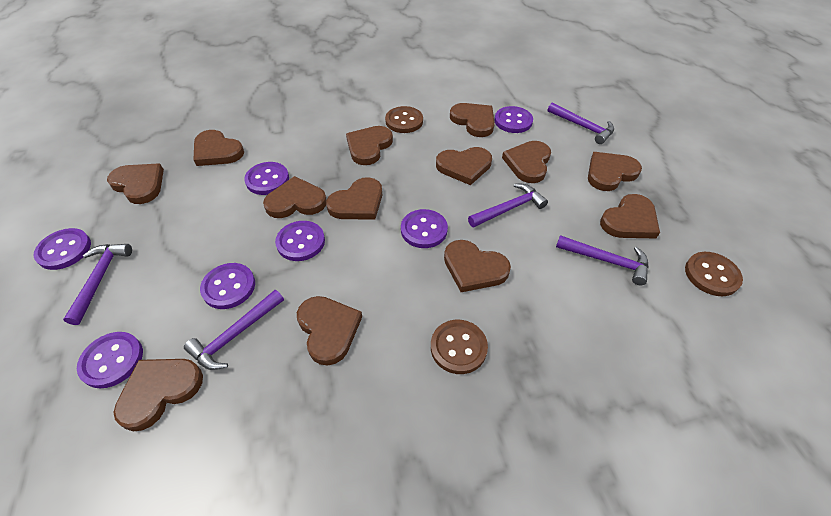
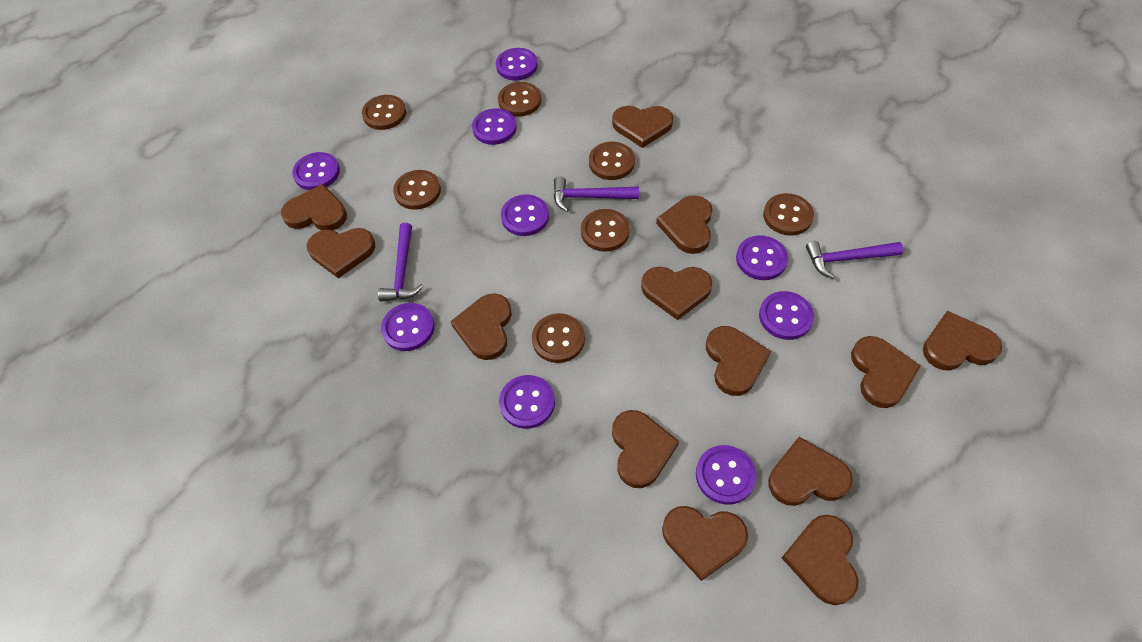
brown button: 3 -> 7
purple button: 7 -> 9
purple hammer: 5 -> 3

